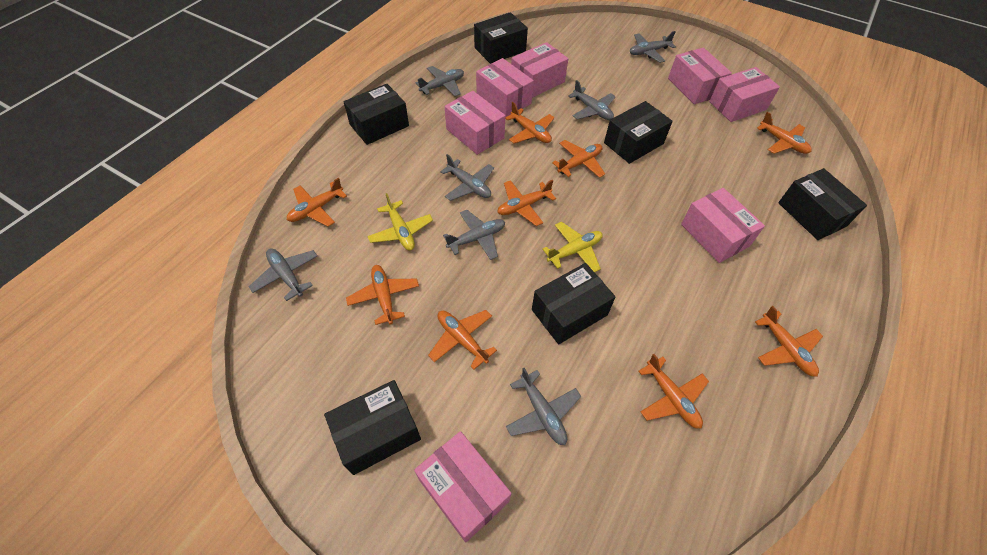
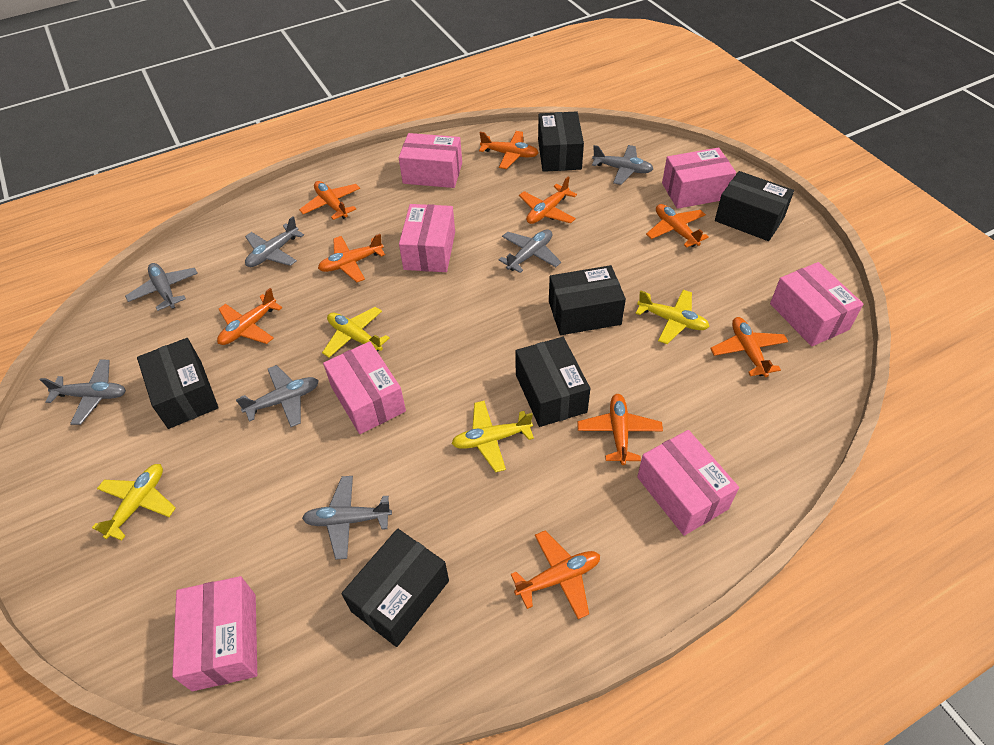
yellow plane: 2 -> 4

